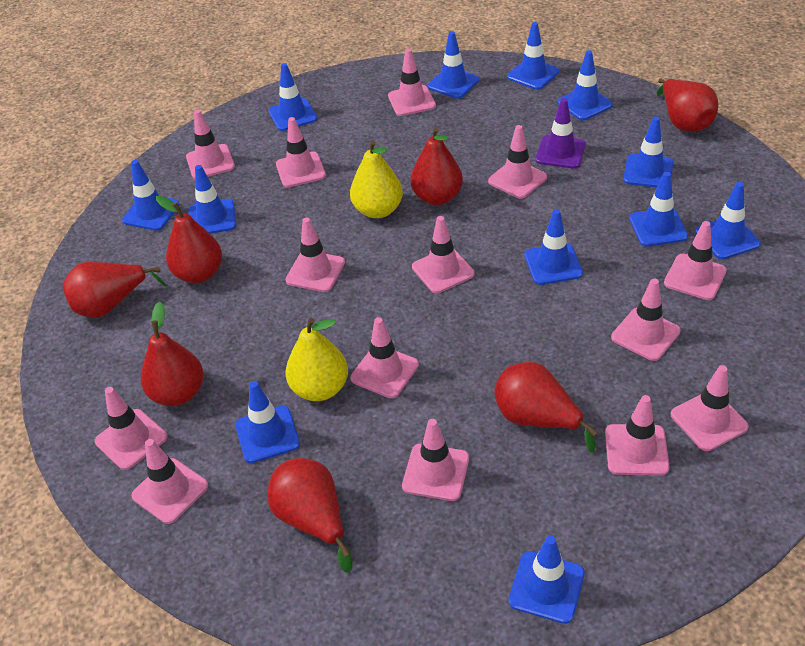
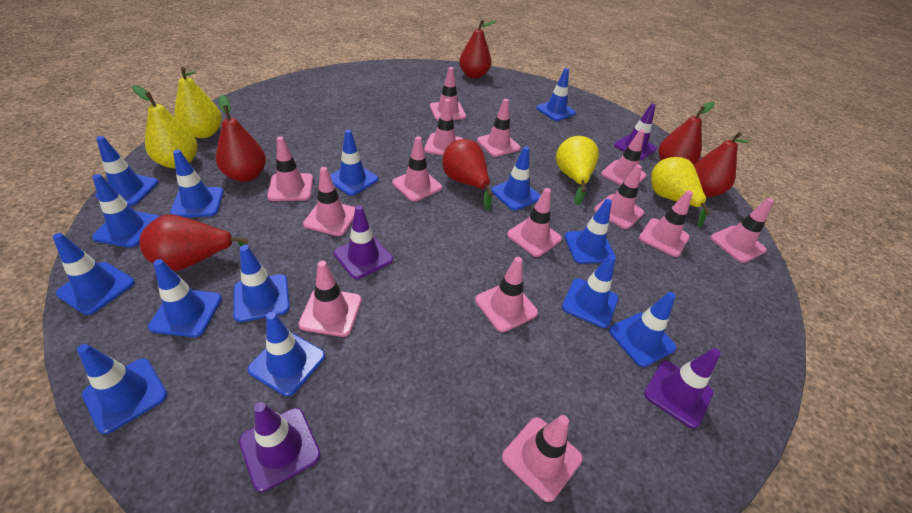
blue traffic cone: 12 -> 14
purple traffic cone: 1 -> 4
red pear: 7 -> 6
yellow pear: 2 -> 4

